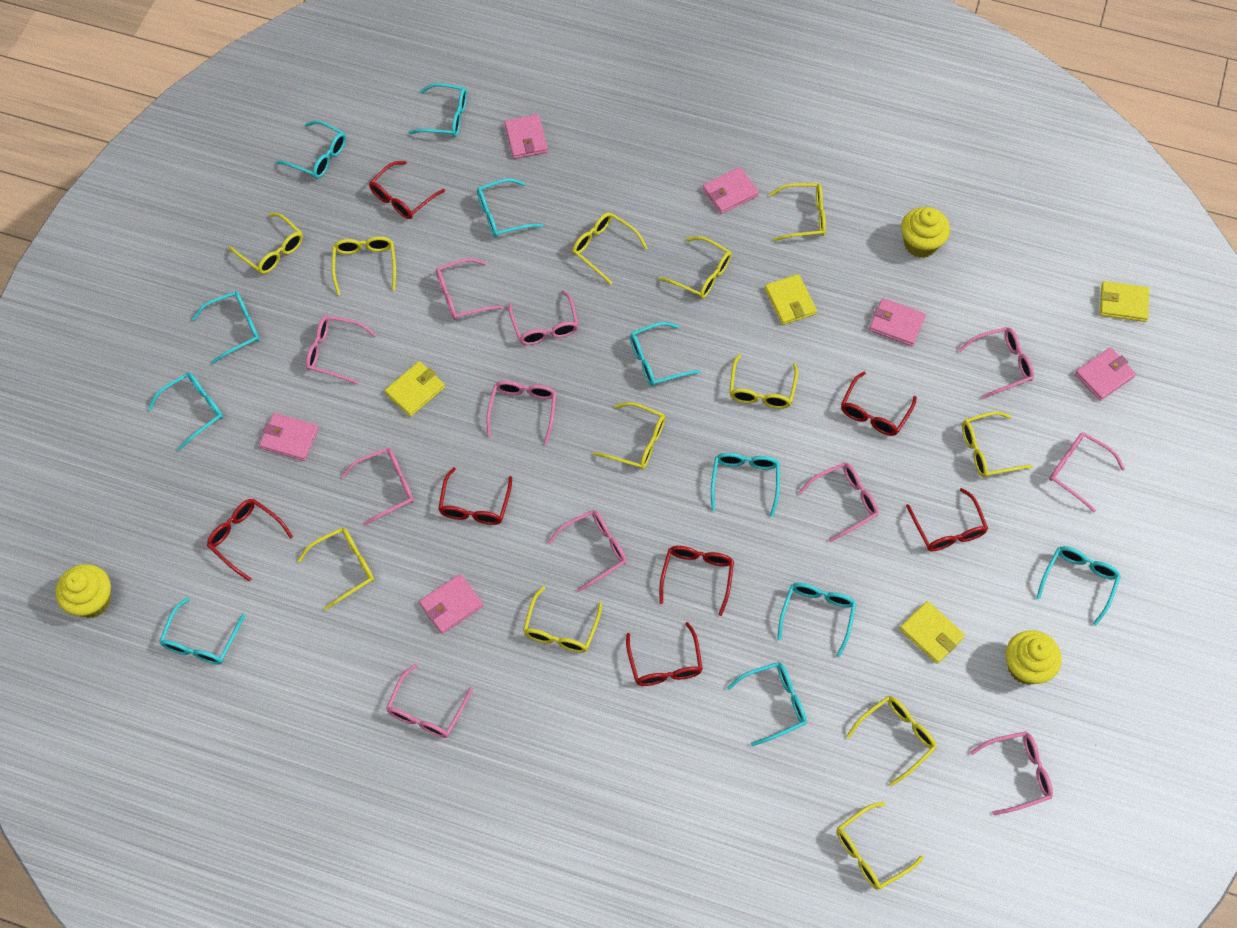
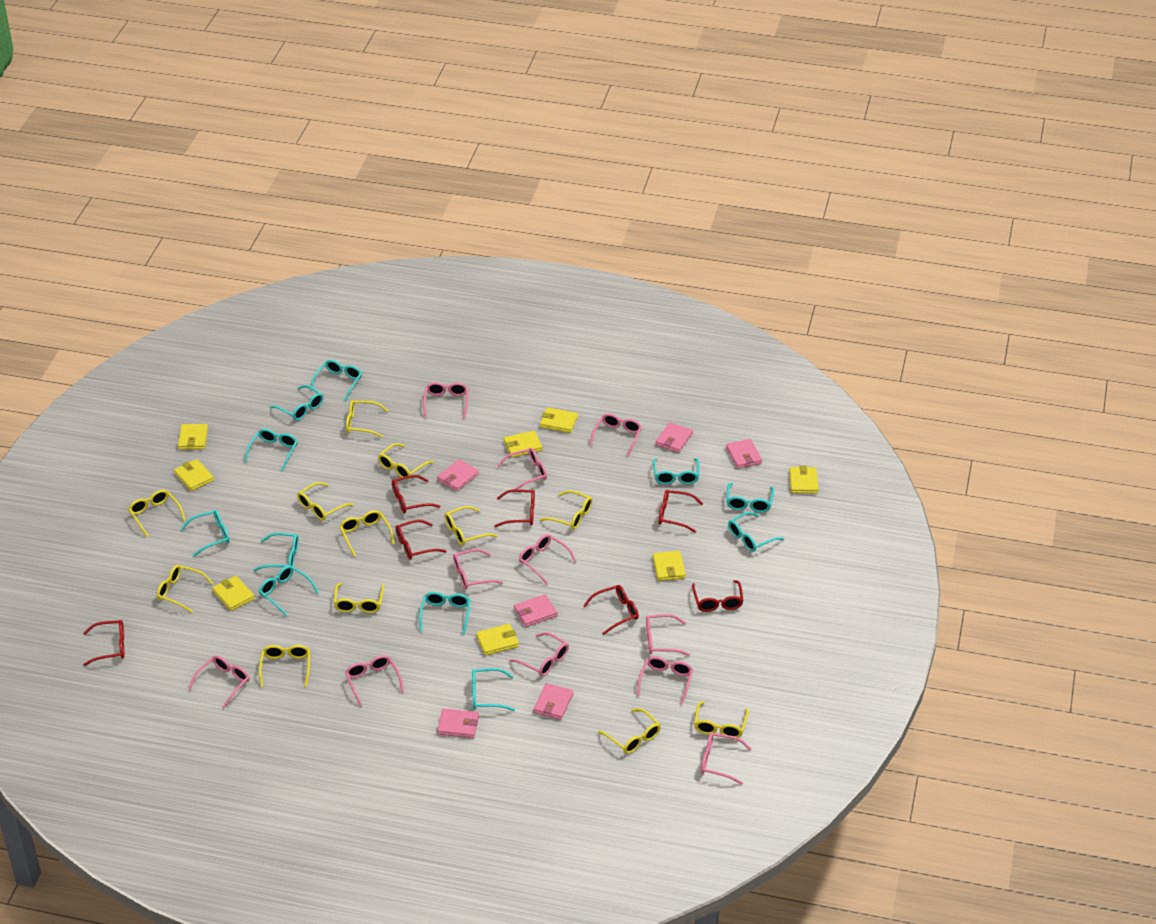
yellow cupcake: 3 -> 0
yellow wallet: 4 -> 8

